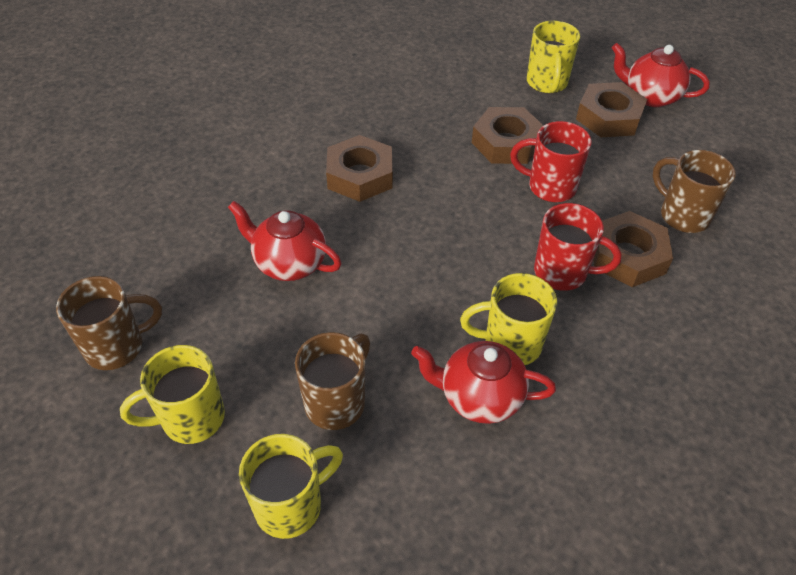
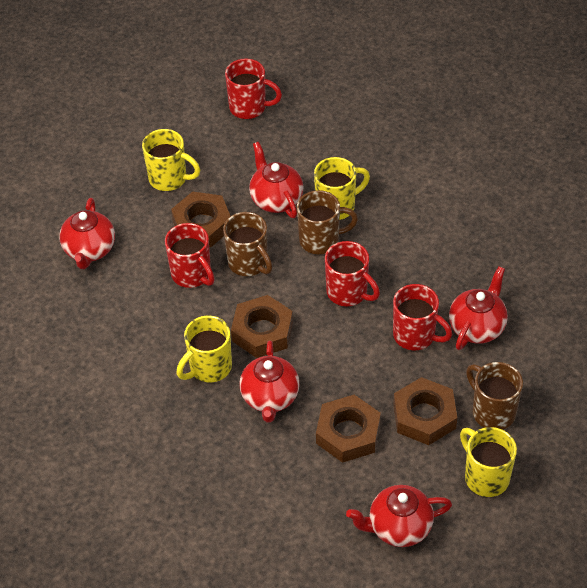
red mug: 2 -> 4
red teapot: 3 -> 5

